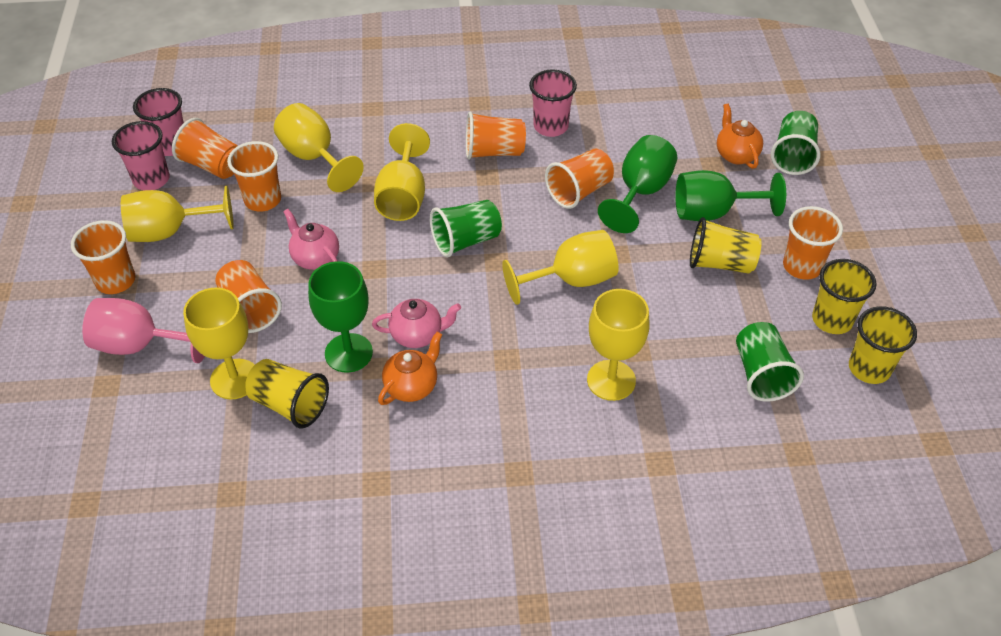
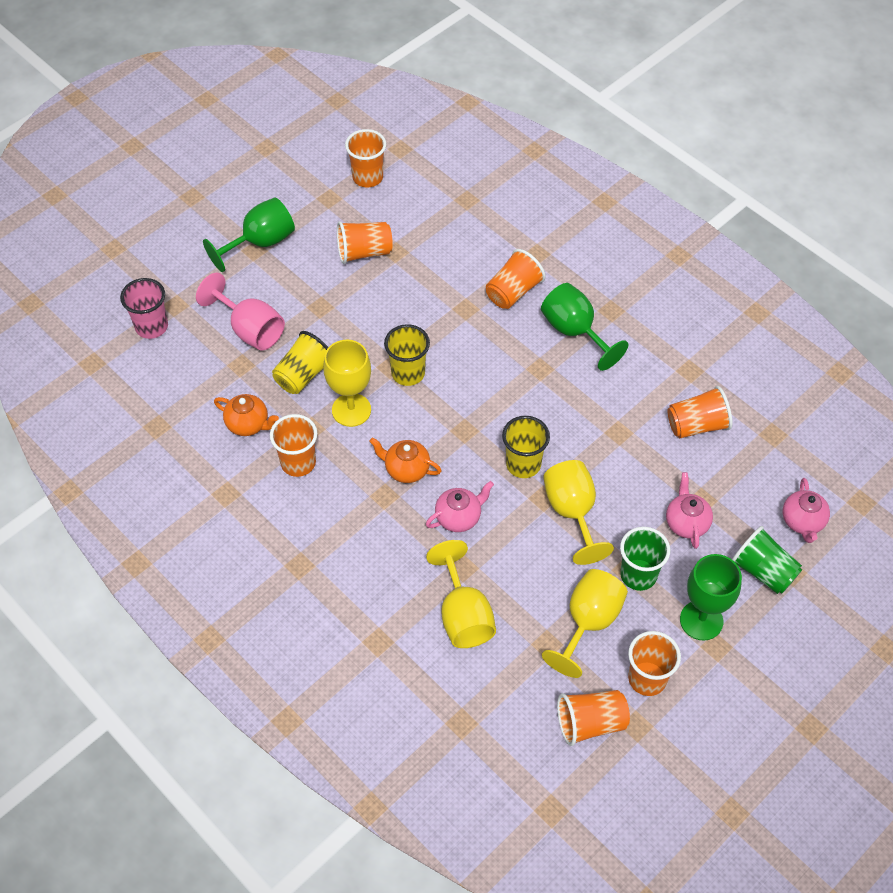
green cup: 3 -> 2
pink cup: 3 -> 1
pink teapot: 2 -> 3
yellow cup: 4 -> 3
yellow goblet: 6 -> 4

